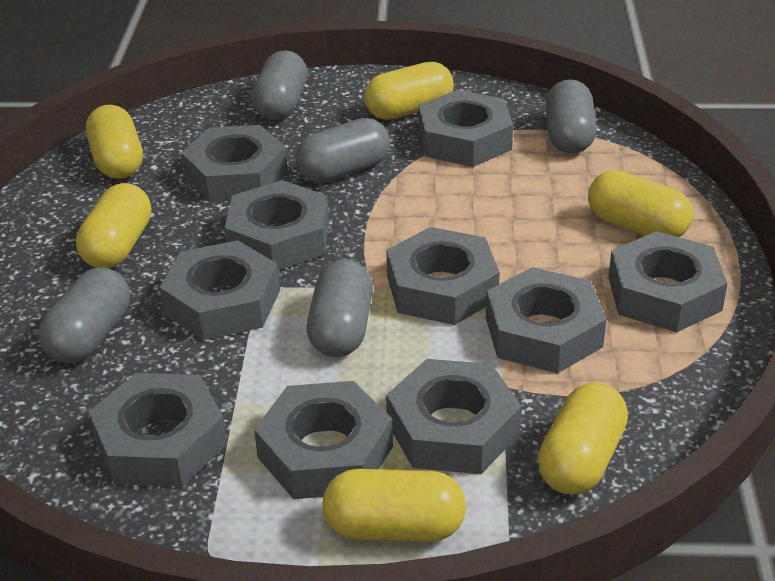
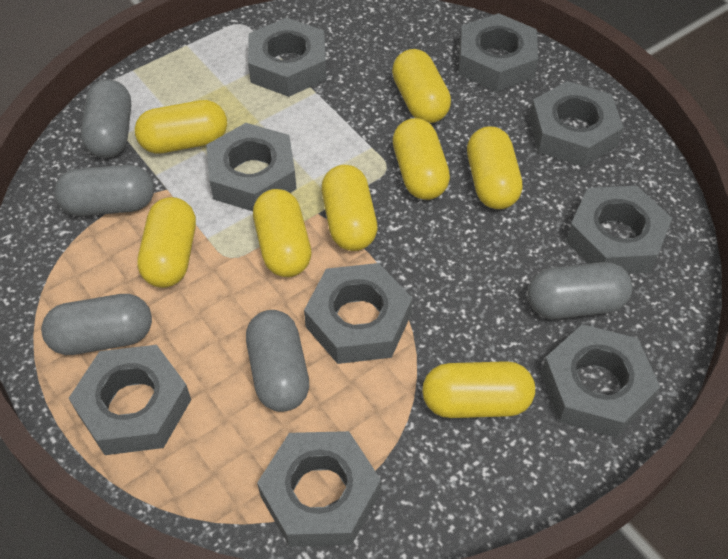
grey nut: 10 -> 9
yellow capsule: 6 -> 8

